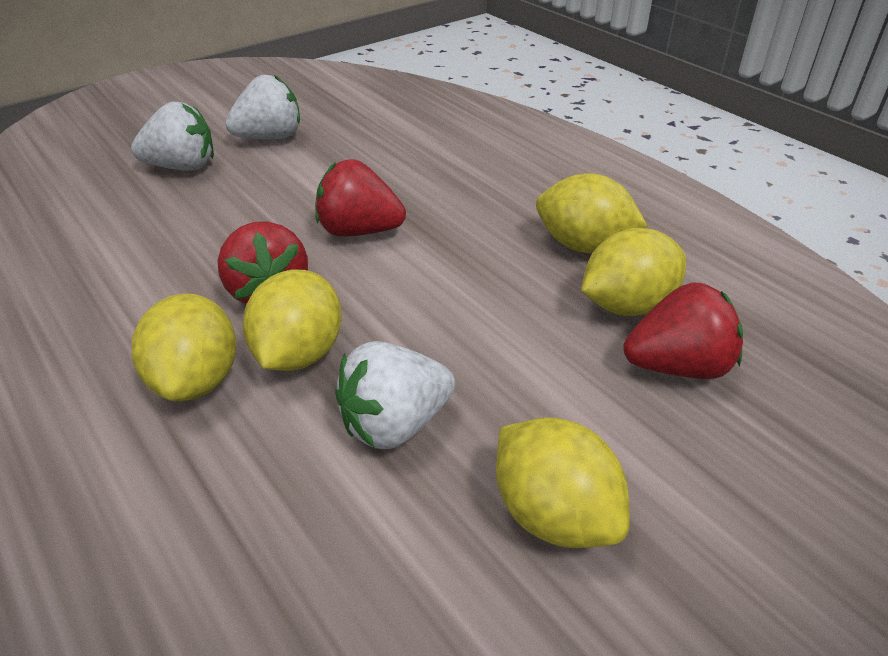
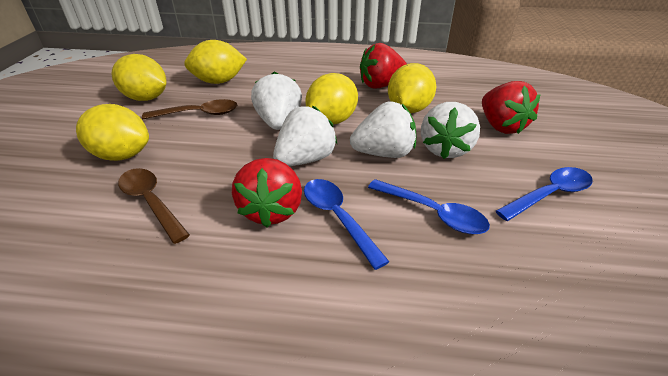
blue spoon: 0 -> 3
brown spoon: 0 -> 2
white strawberry: 3 -> 4

